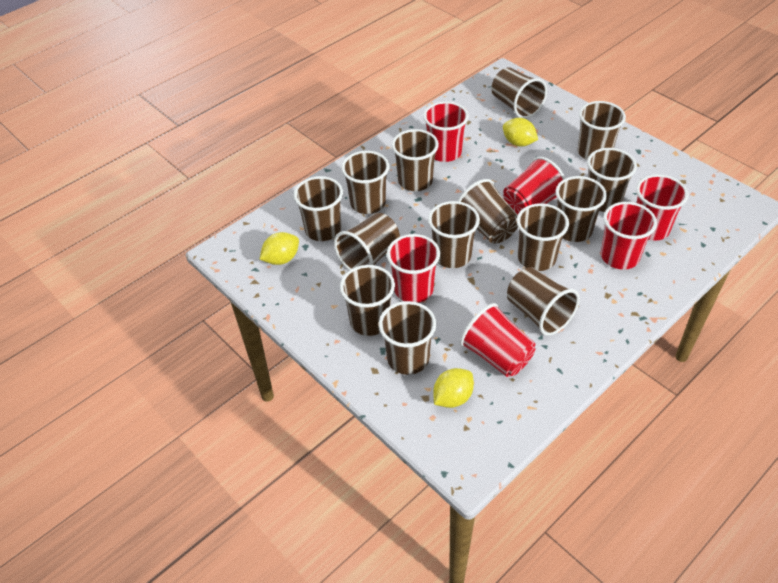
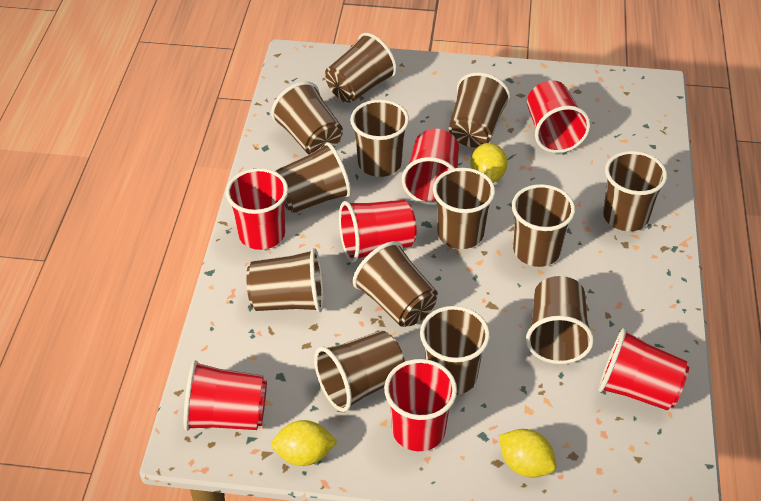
brown cup: 14 -> 13
red cup: 6 -> 7

